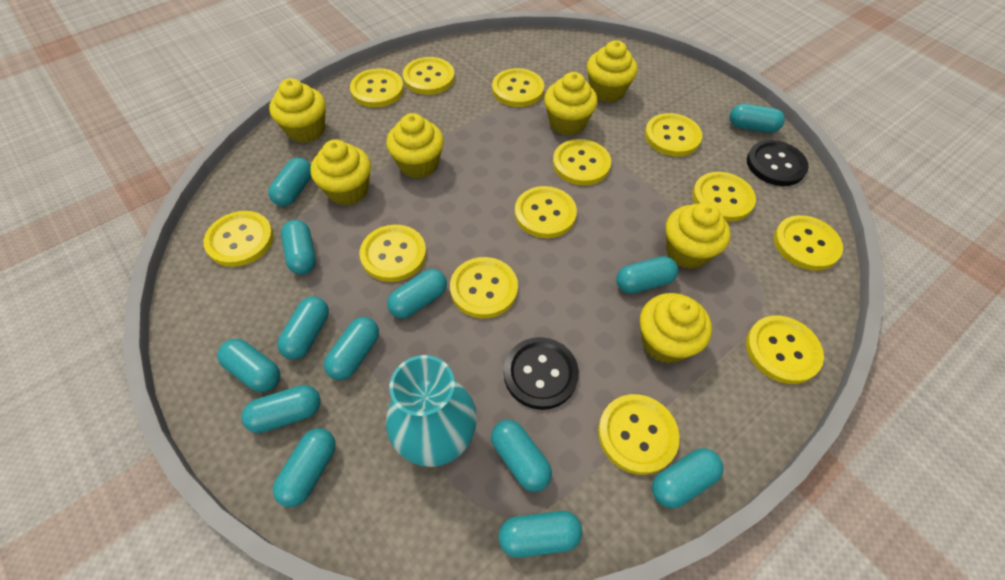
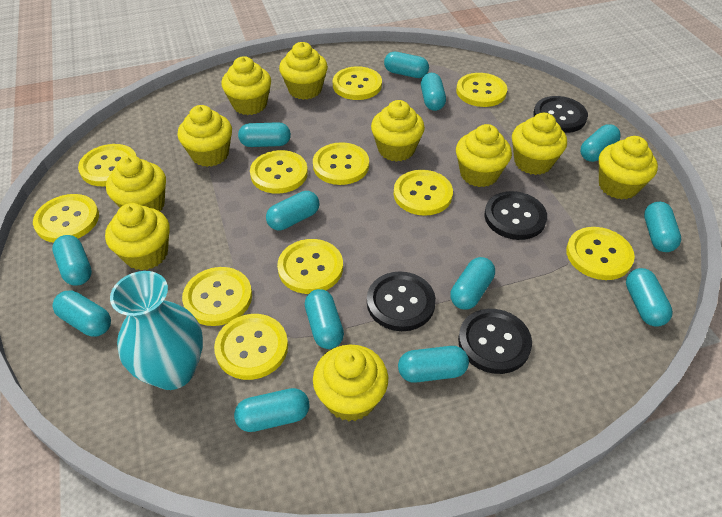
black button: 2 -> 4
yellow button: 13 -> 11
yellow cupcake: 7 -> 10

